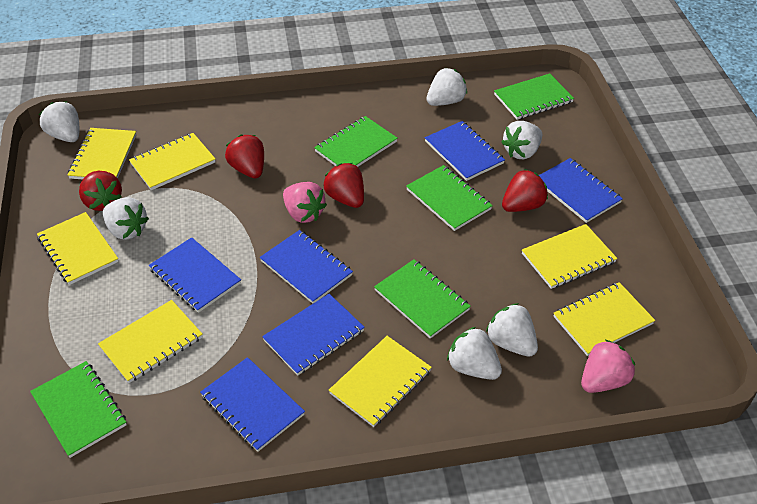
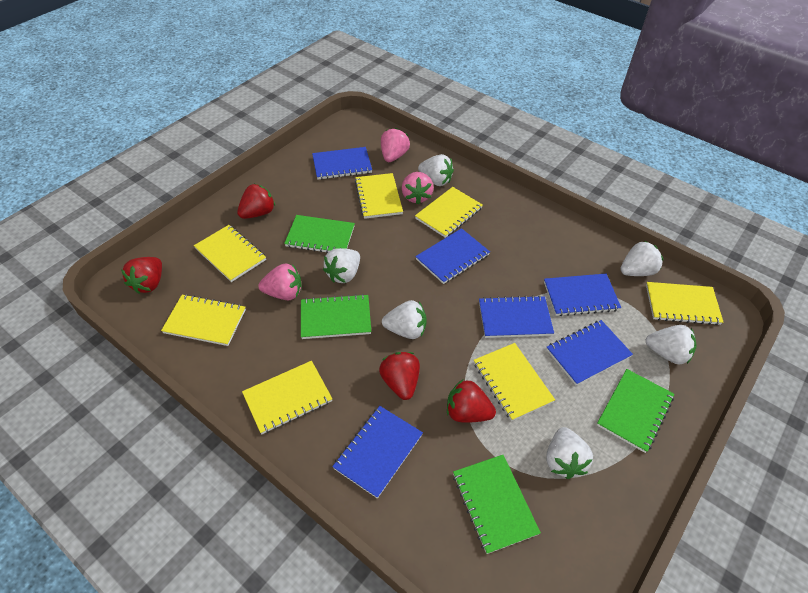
green notebook: 5 -> 4
pink strawberry: 2 -> 3

